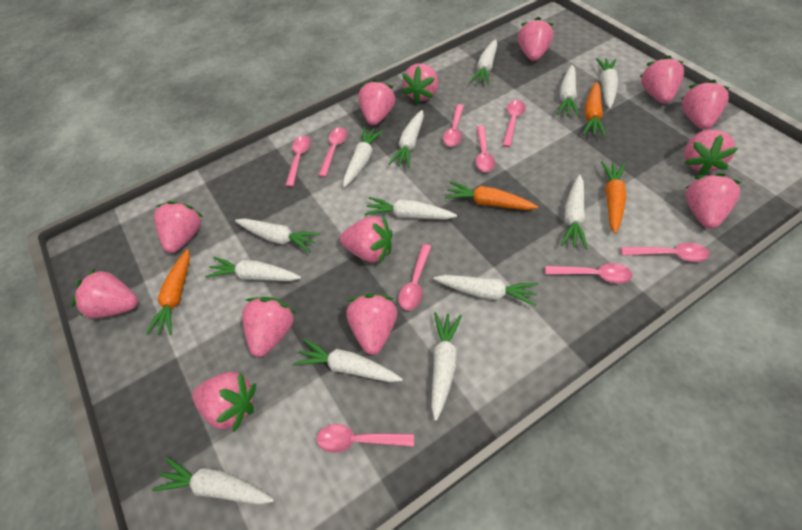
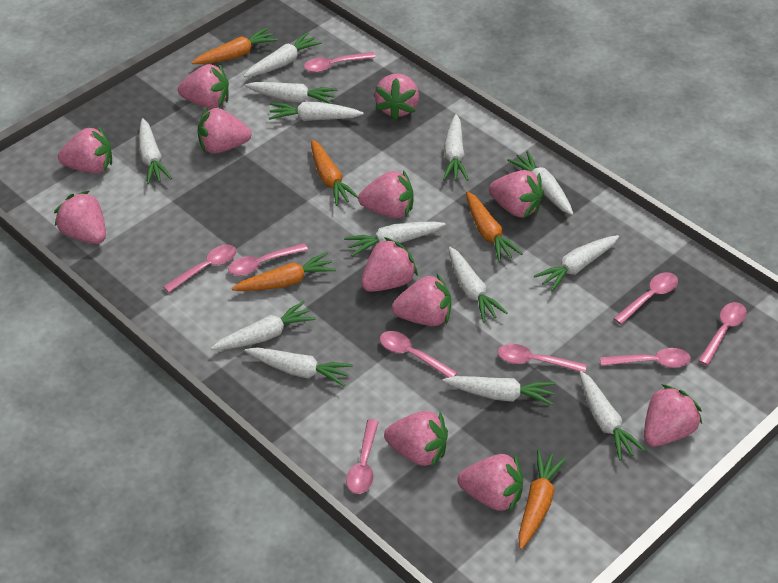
orange carrot: 4 -> 5
pink strawberry: 13 -> 12

